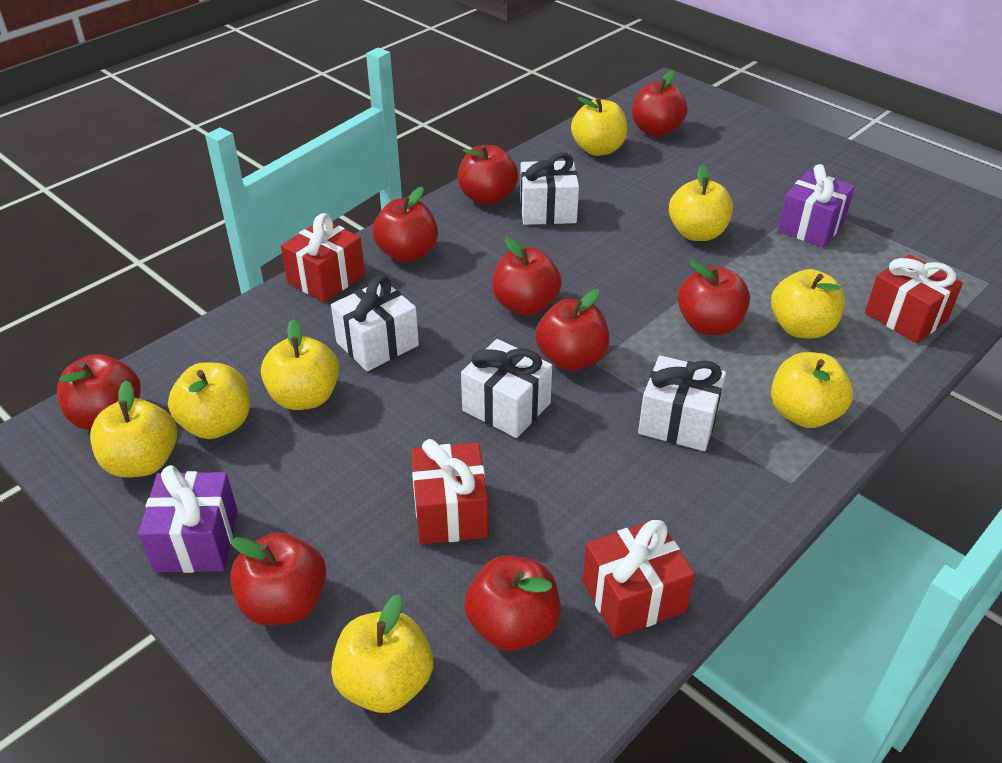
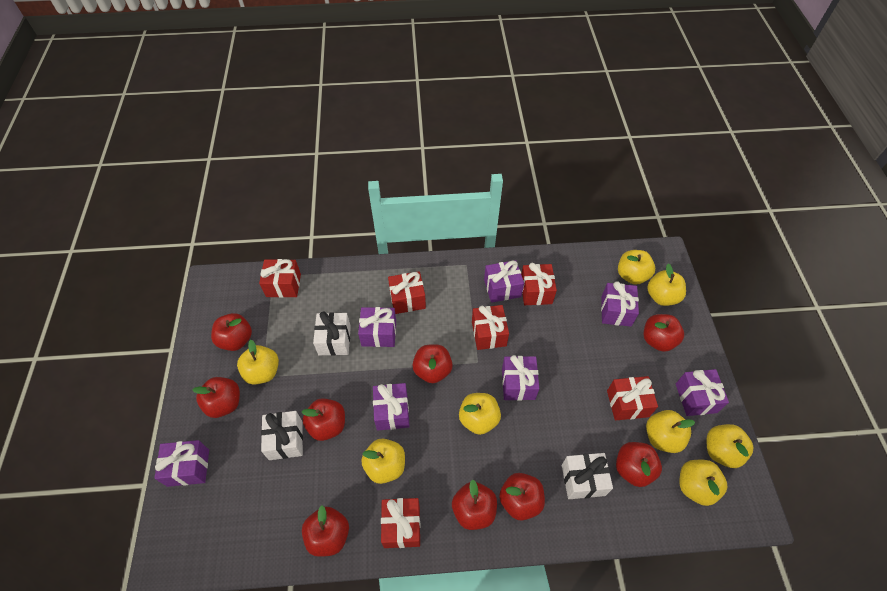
purple gift: 2 -> 7
red gift: 4 -> 6
white gift: 4 -> 3

